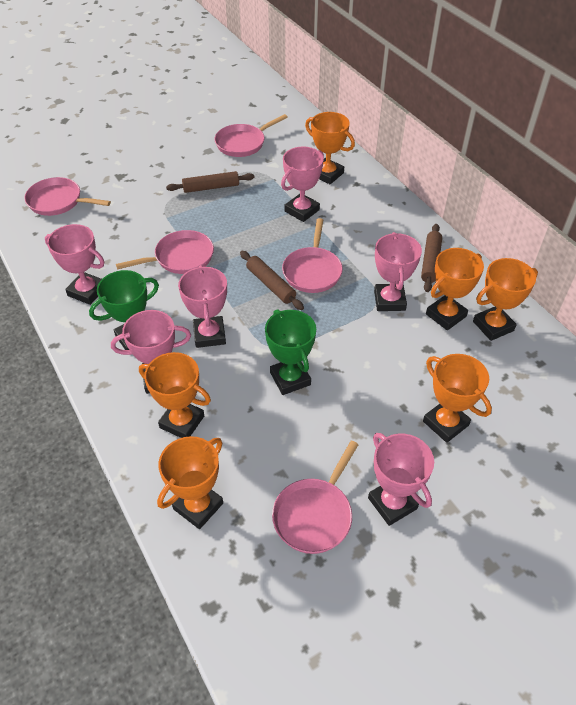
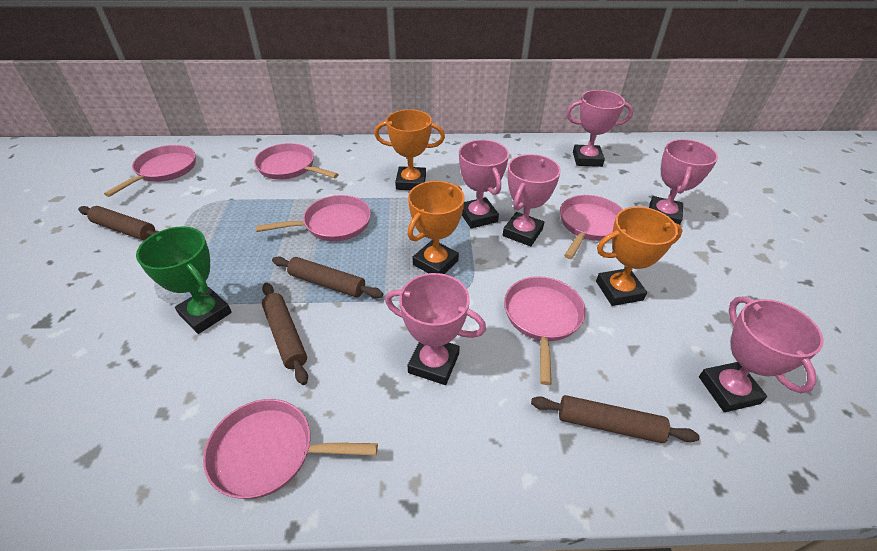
brown rolling pin: 3 -> 4
green trophy: 2 -> 1
orange trophy: 6 -> 3
pink pan: 5 -> 6

